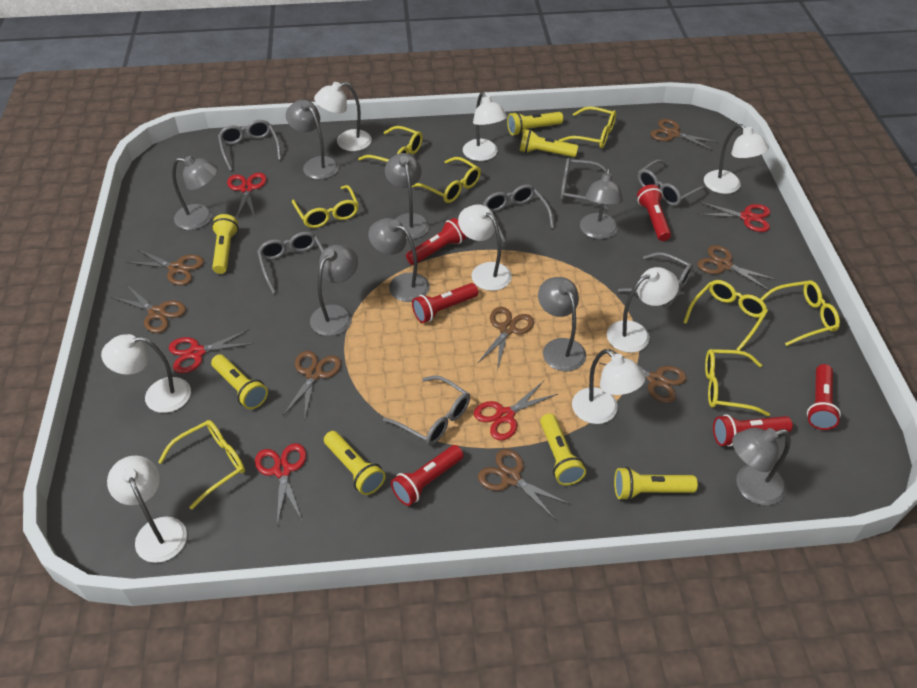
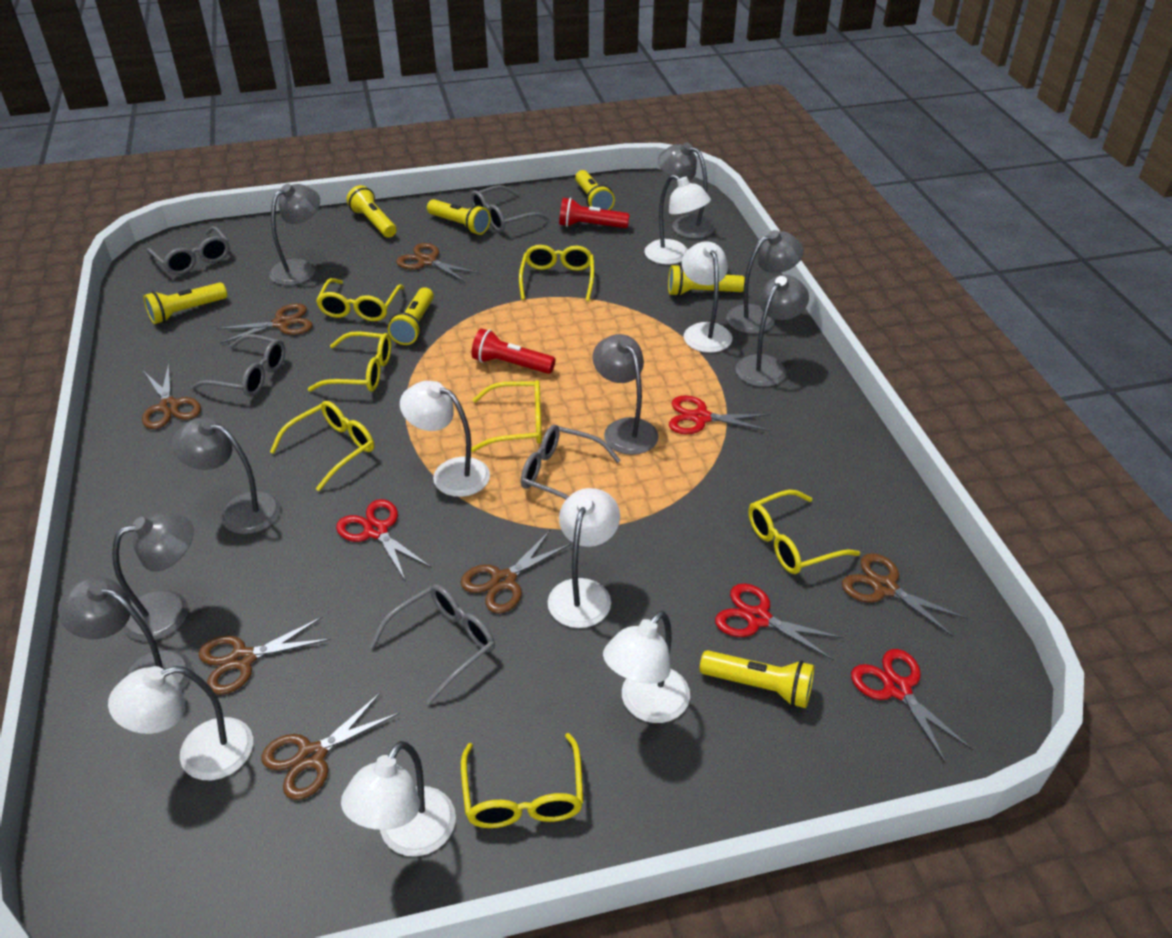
brown scissors: 8 -> 7
grey glasses: 7 -> 5
red flashlight: 6 -> 2
red scissors: 5 -> 4
white lamp: 8 -> 7
yellow glasses: 8 -> 7

